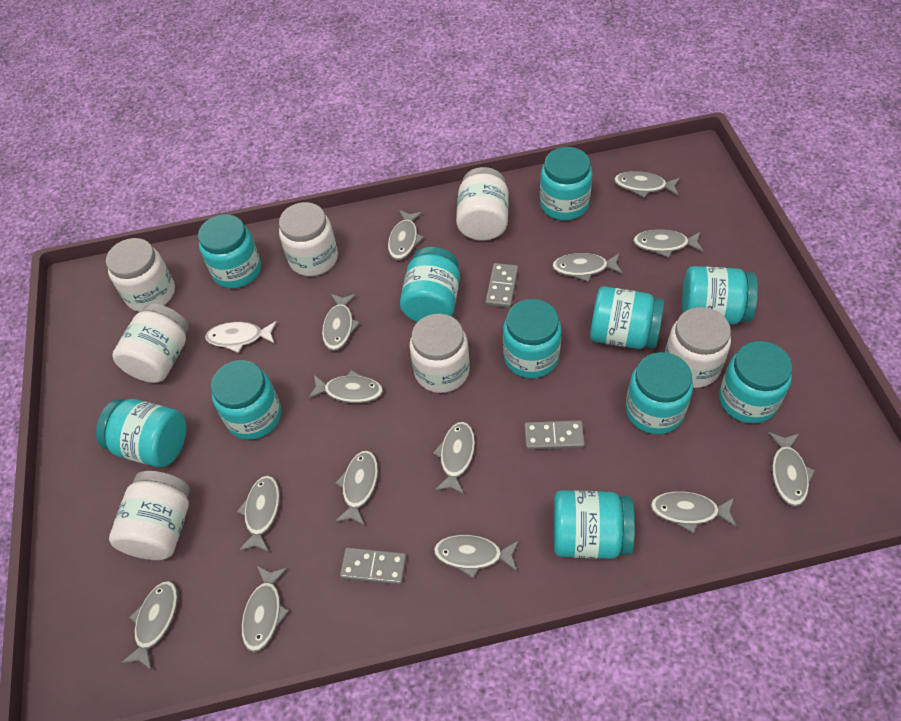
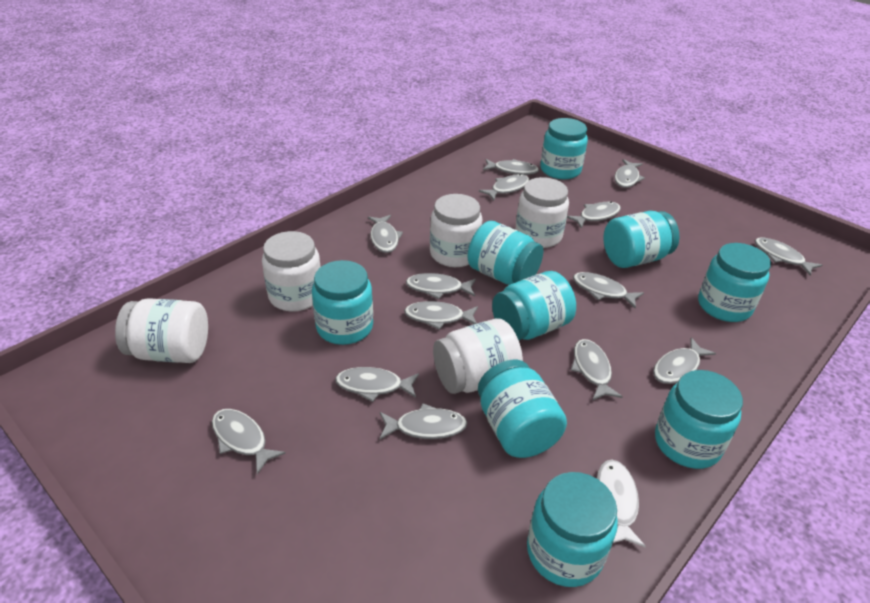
grey domino: 3 -> 0
turquoise jar: 11 -> 9
white jar: 7 -> 5

